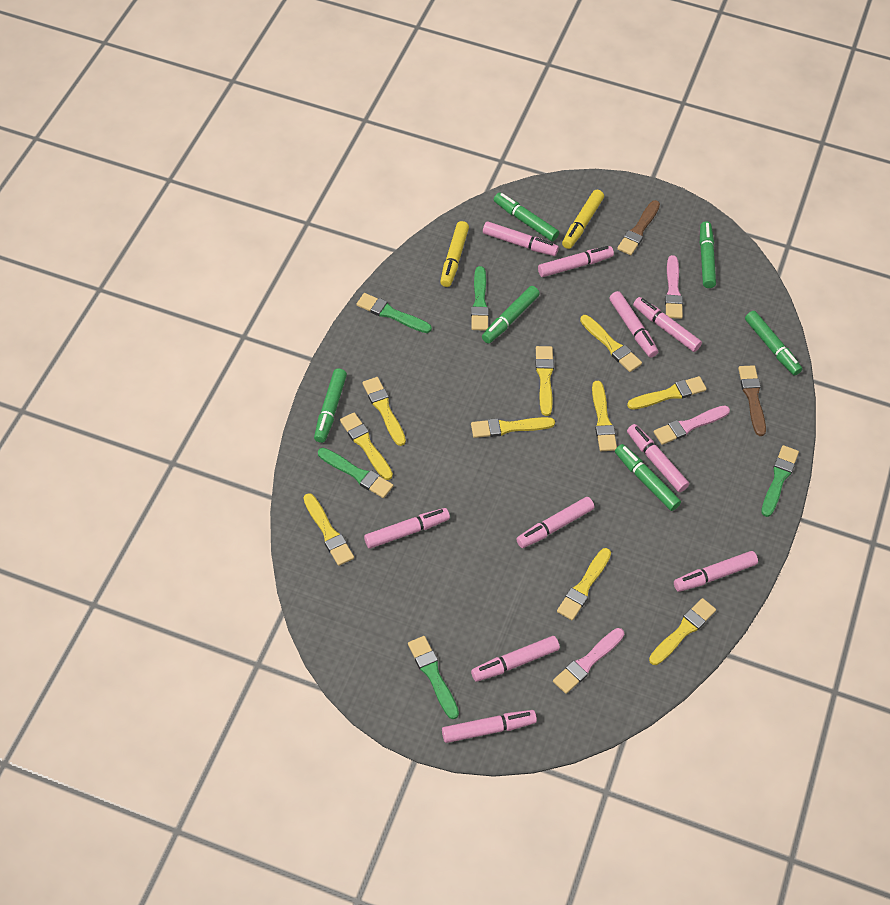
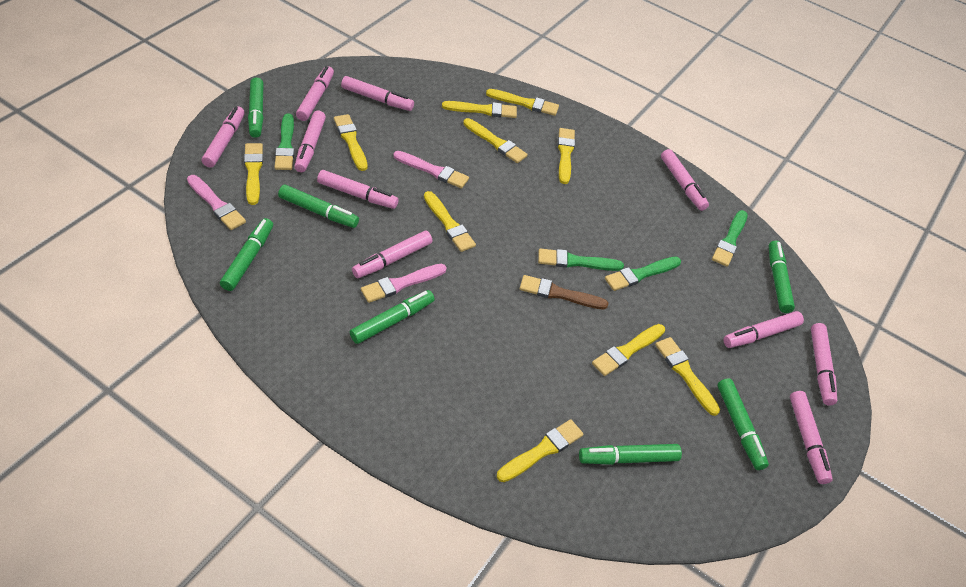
brown brush: 2 -> 1
green brush: 5 -> 4
green marker: 6 -> 7
yellow marker: 2 -> 0

